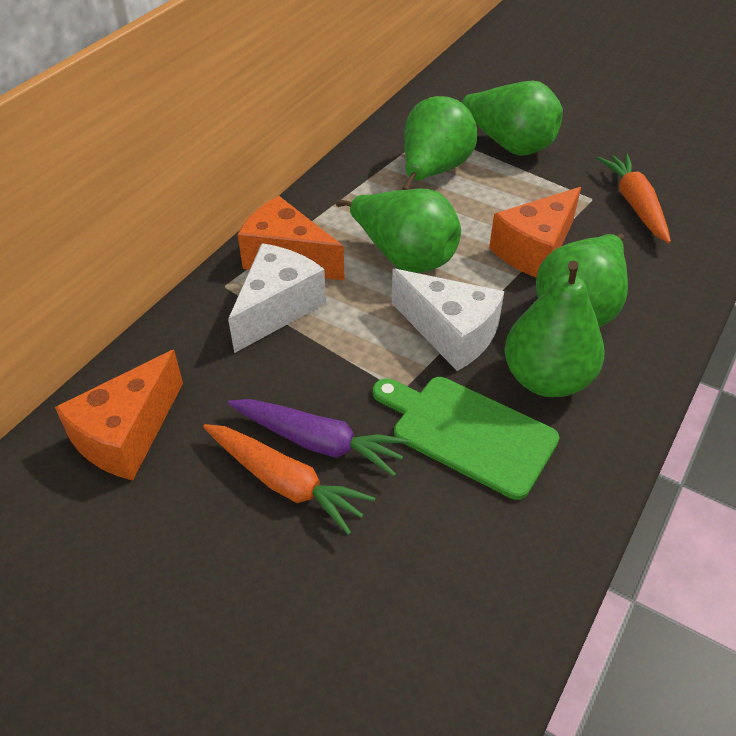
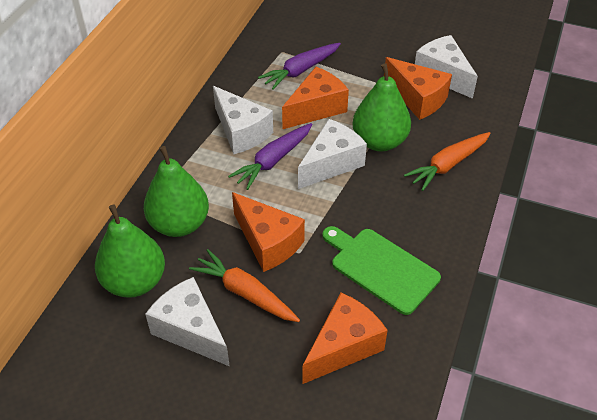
green pear: 5 -> 3
orange cheese: 3 -> 4
purple carrot: 1 -> 2
white cheese: 2 -> 4

